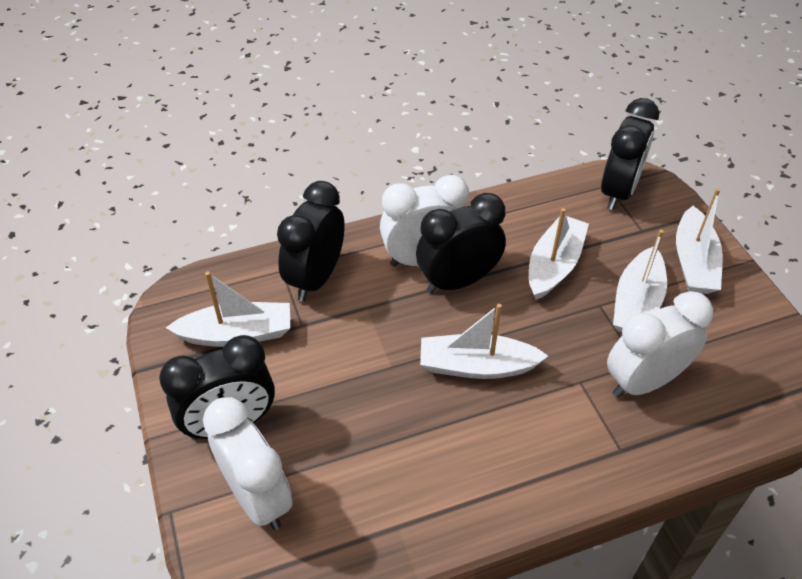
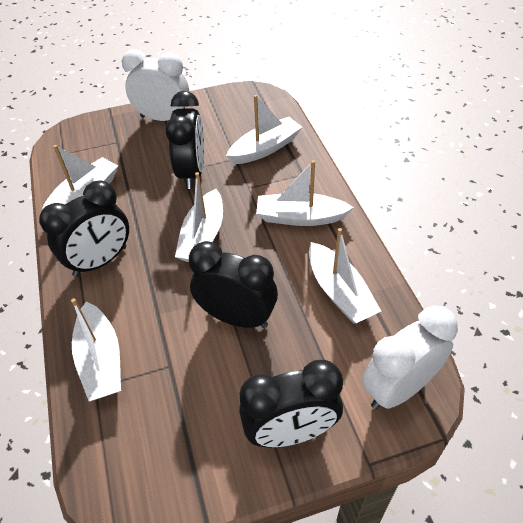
white boat: 5 -> 6
white clock: 3 -> 2

